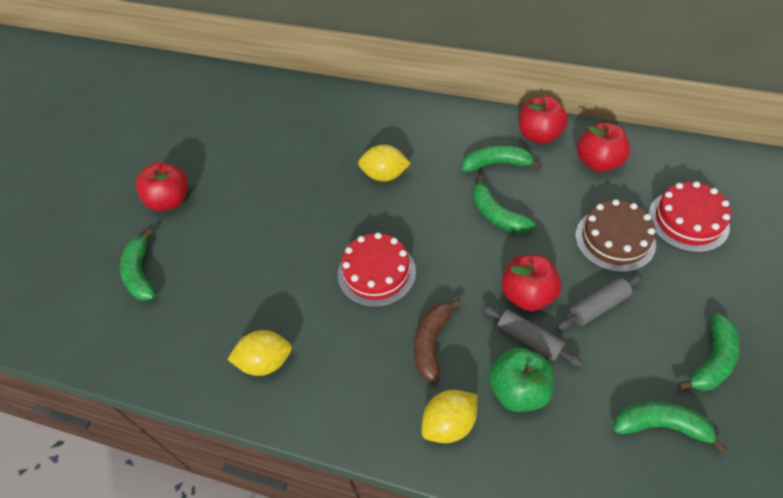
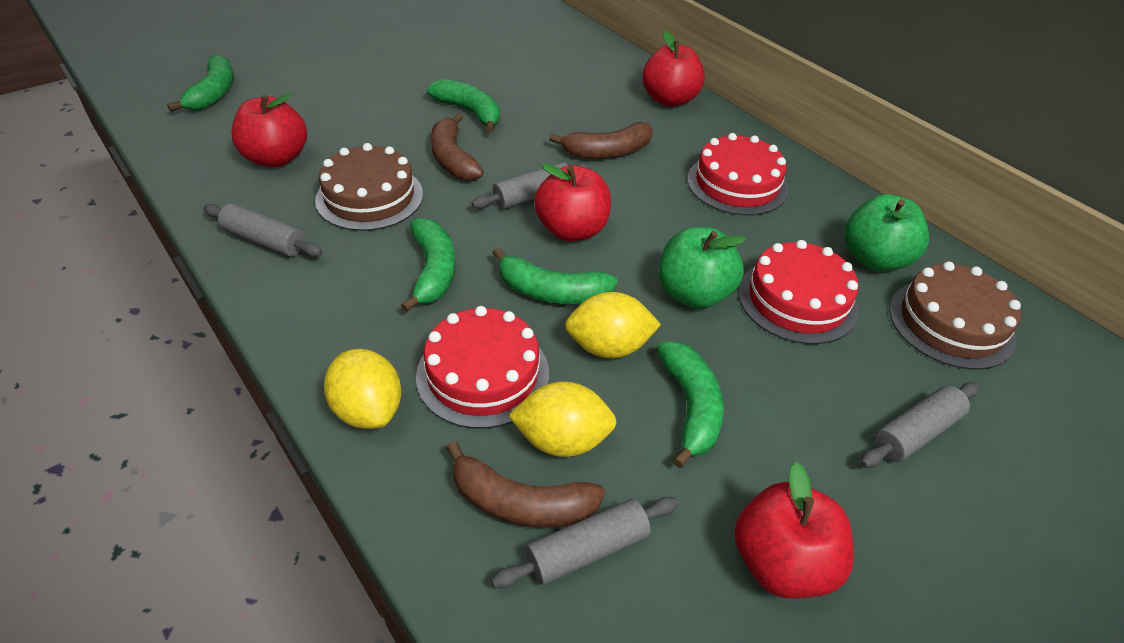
brown banana: 1 -> 3
brown cake: 1 -> 2
green apple: 1 -> 2
grey rolling pin: 2 -> 4
red cake: 2 -> 3

